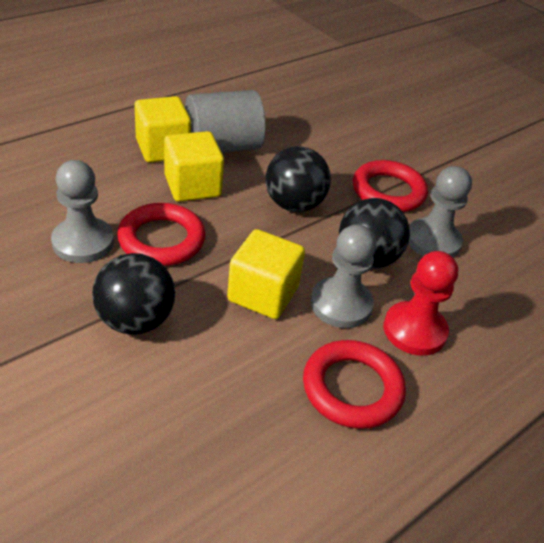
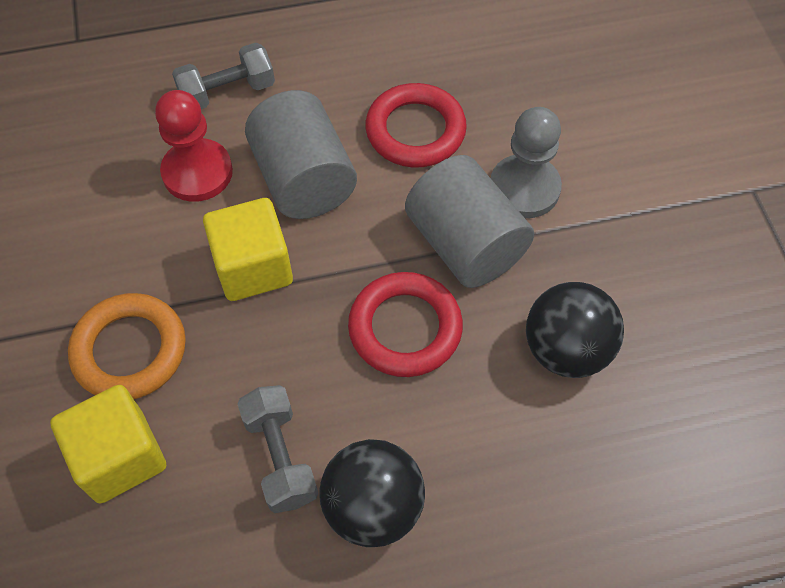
black ball: 3 -> 2
grey cylinder: 1 -> 2
grey dumbbell: 0 -> 2
grey pawn: 3 -> 1
orange ring: 0 -> 1
red ring: 3 -> 2
yellow cube: 3 -> 2

